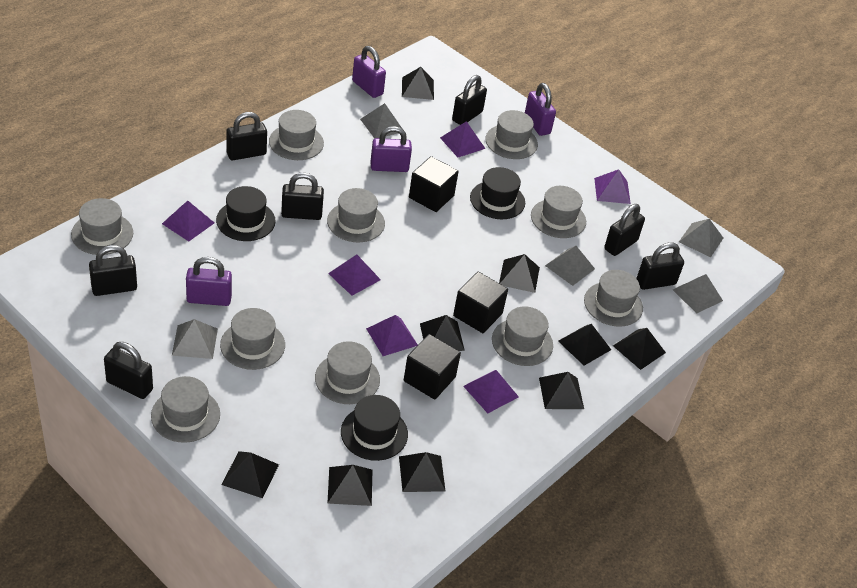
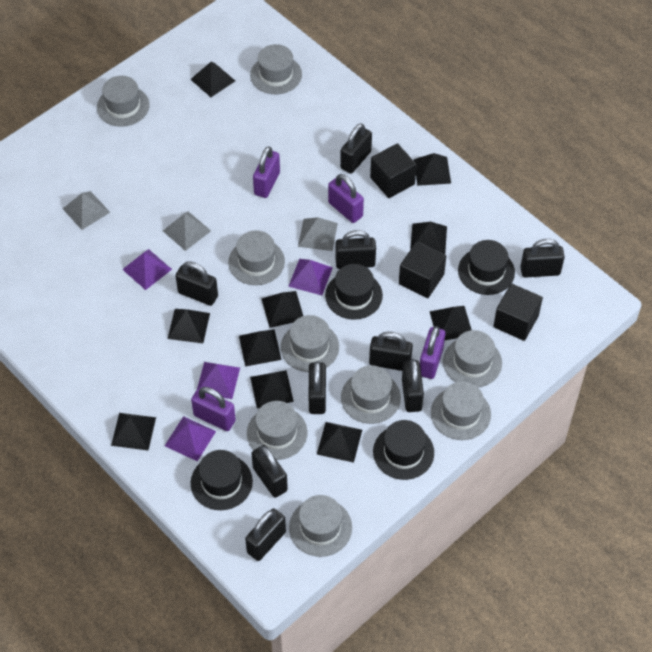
black hat: 3 -> 4
black padlock: 7 -> 9
black pyramid: 9 -> 10
grey hat: 10 -> 9
grey pyramid: 5 -> 3
purple pyramid: 6 -> 4

